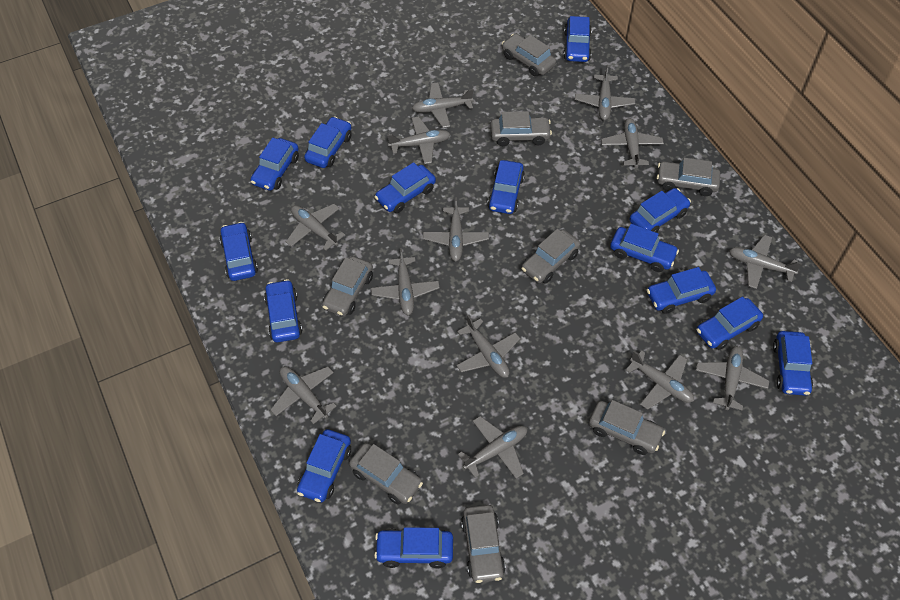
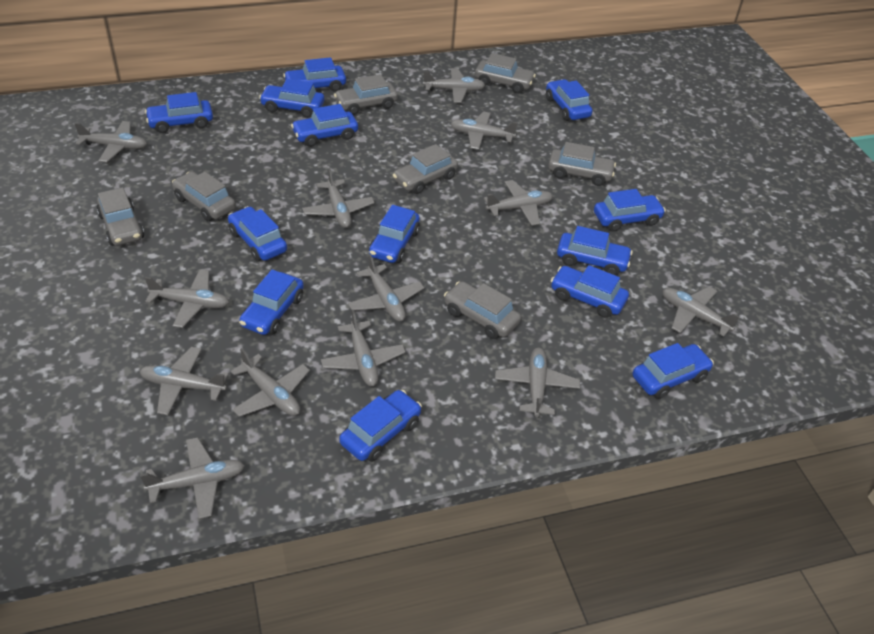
blue car: 14 -> 13
grey car: 8 -> 7

